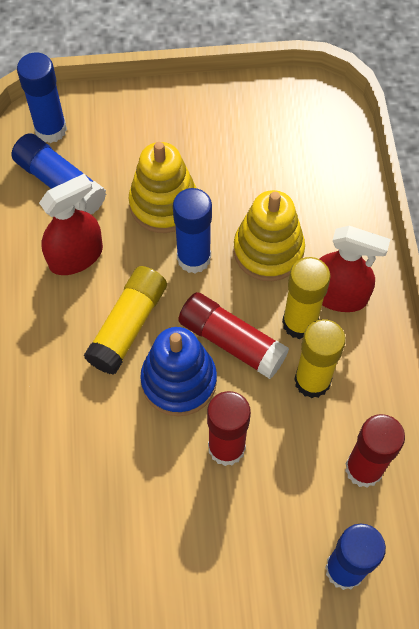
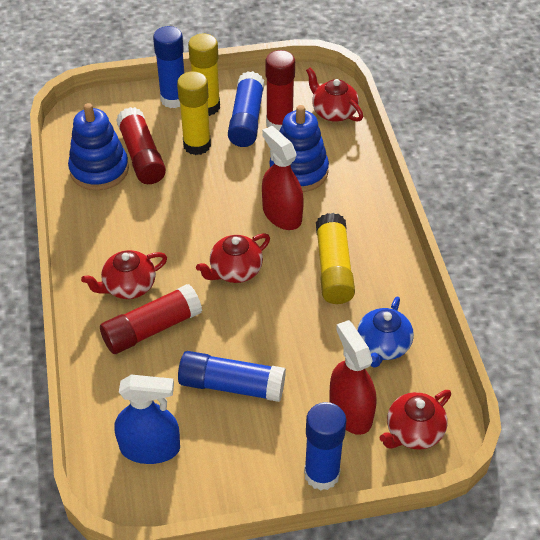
blue spray bottle: 0 -> 1
blue stacking toy: 1 -> 2
blue teapot: 0 -> 1
red teapot: 0 -> 4
yellow stacking toy: 2 -> 0

